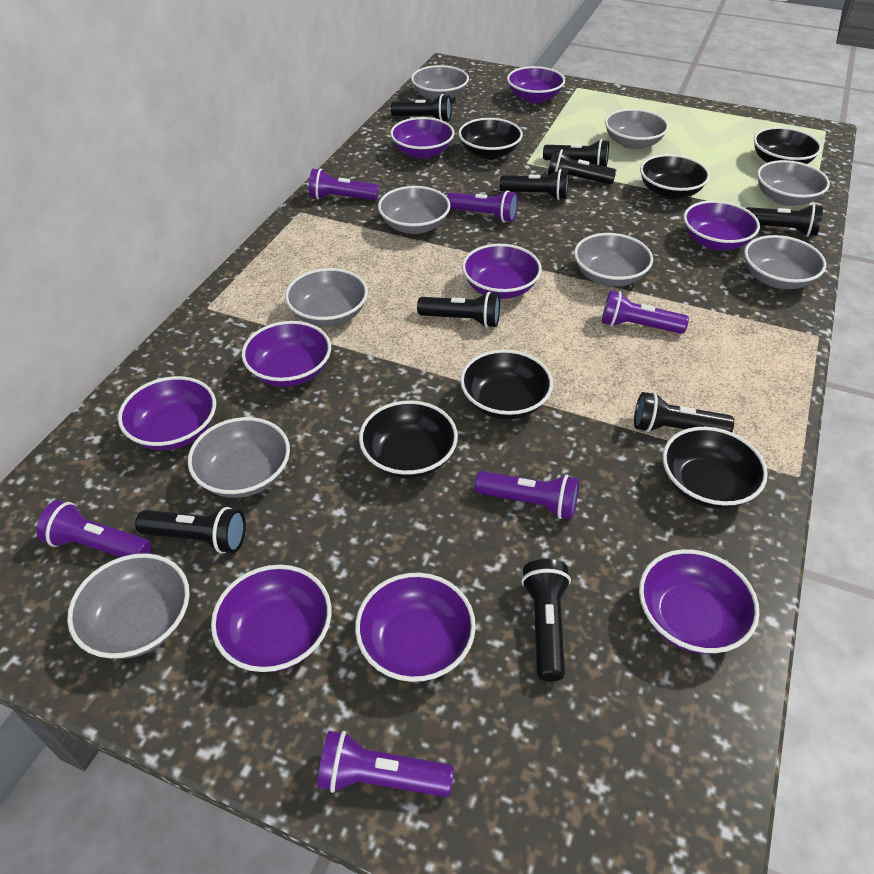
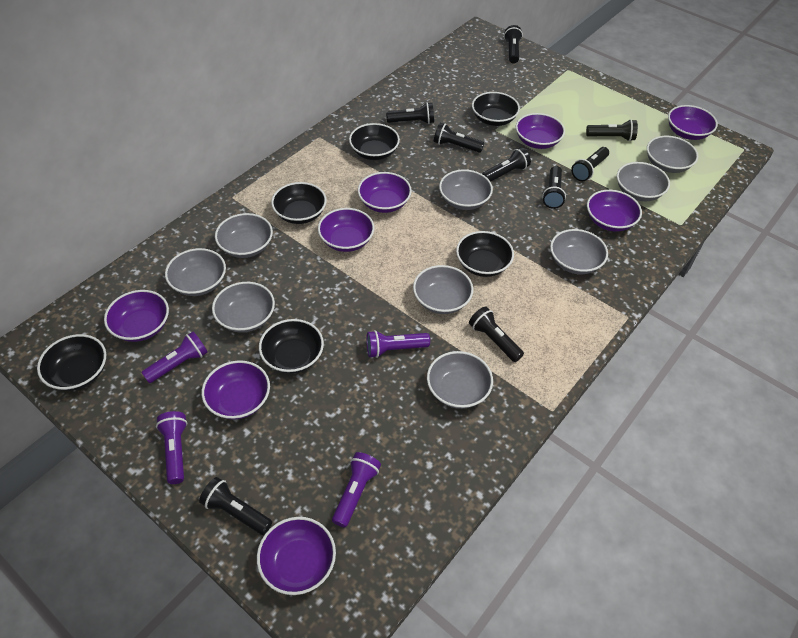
purple bowl: 9 -> 8
purple flashlight: 6 -> 4

